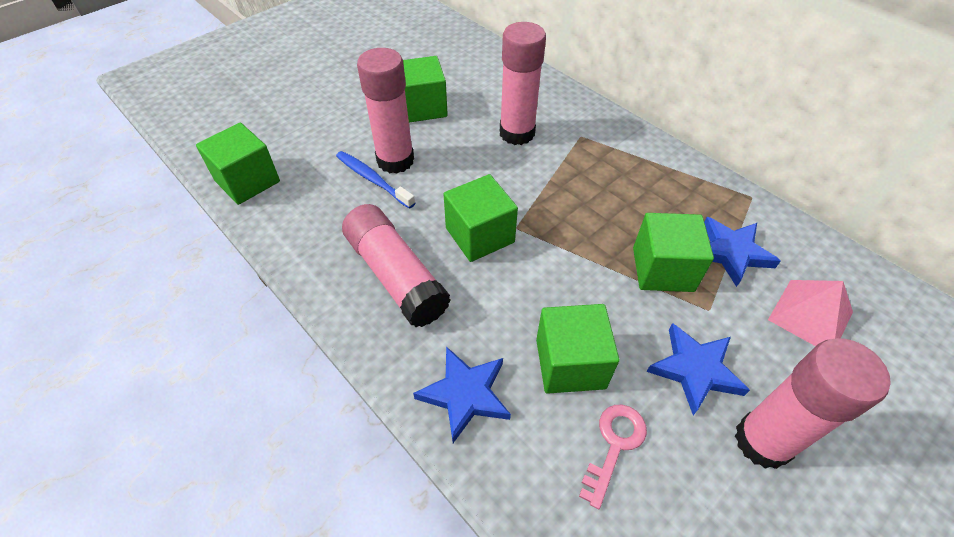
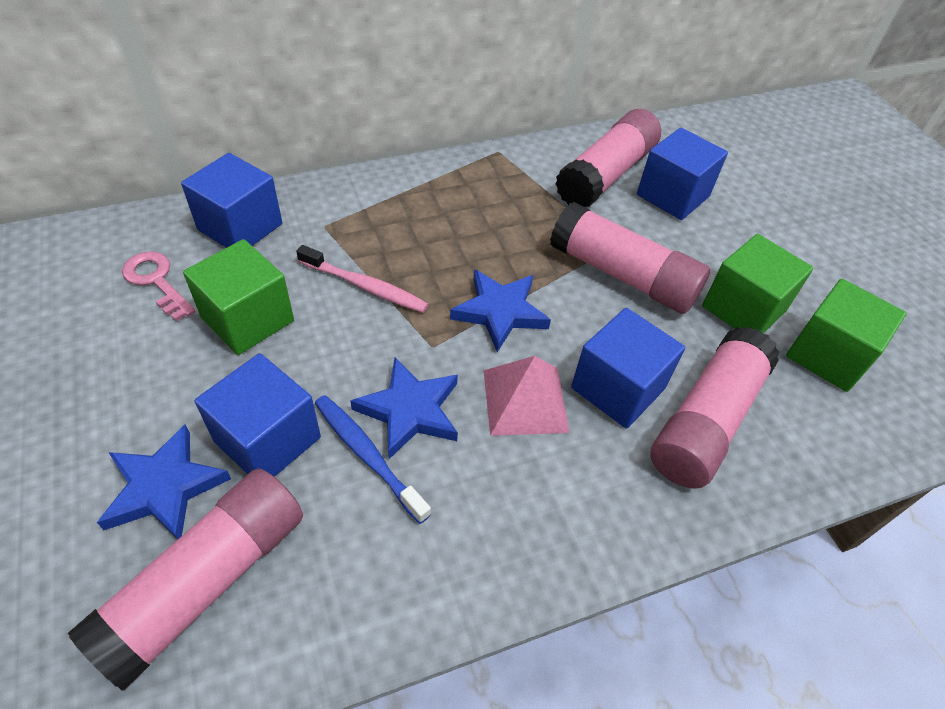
blue cube: 0 -> 4
green cube: 5 -> 3
pink toothbrush: 0 -> 1

